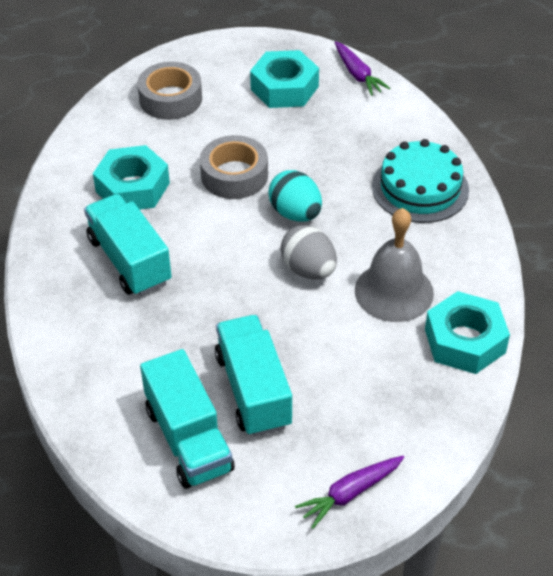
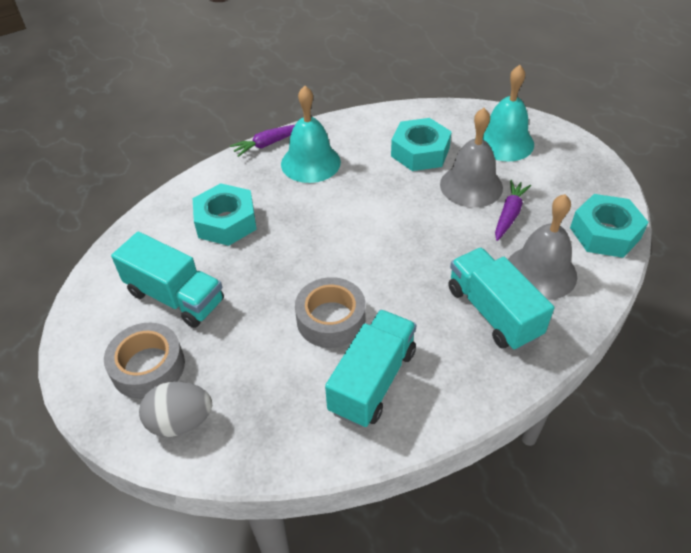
grey bell: 1 -> 2
turquoise bell: 0 -> 2
turquoise cake: 1 -> 0
turquoise egg: 1 -> 0

